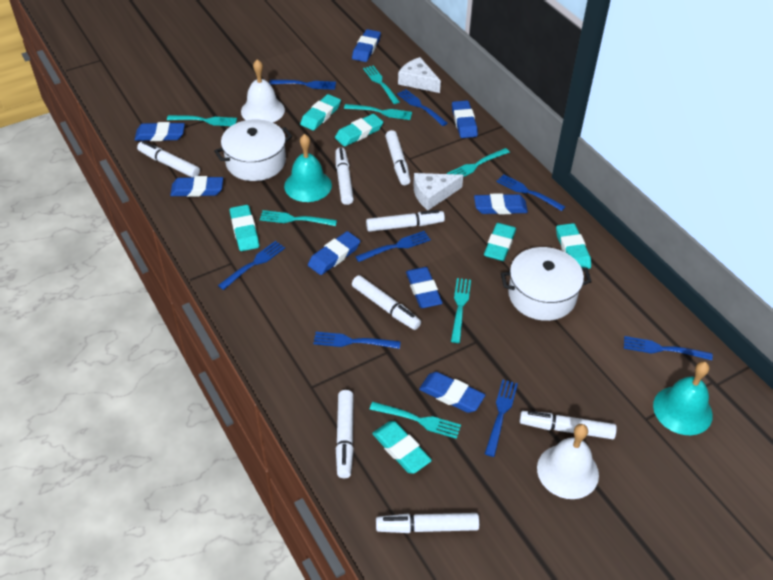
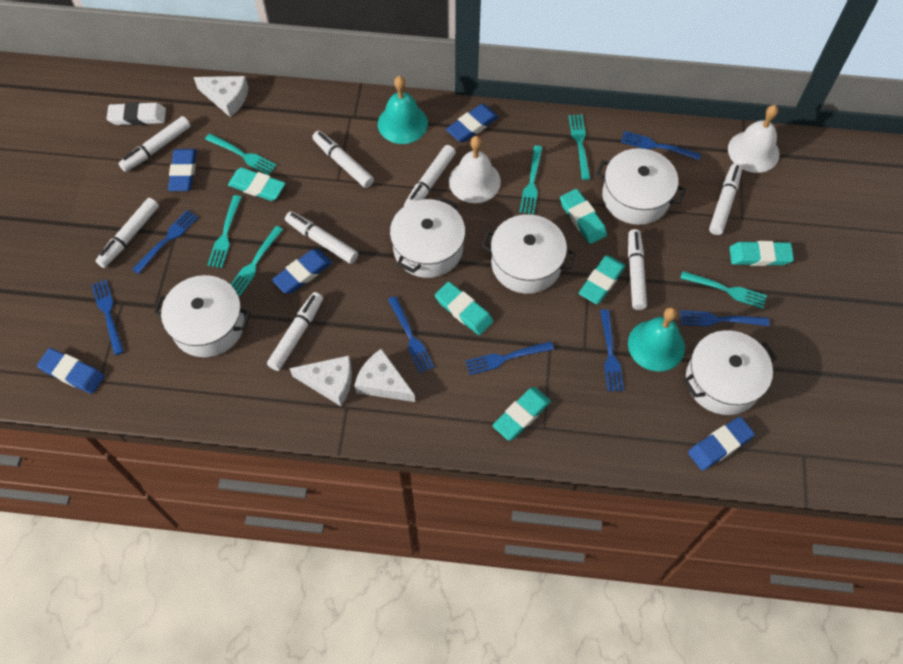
blue eraser: 8 -> 5
blue fork: 8 -> 7
turquoise fork: 7 -> 6
white cheese: 2 -> 3
white eraser: 0 -> 1
white pot: 2 -> 5

